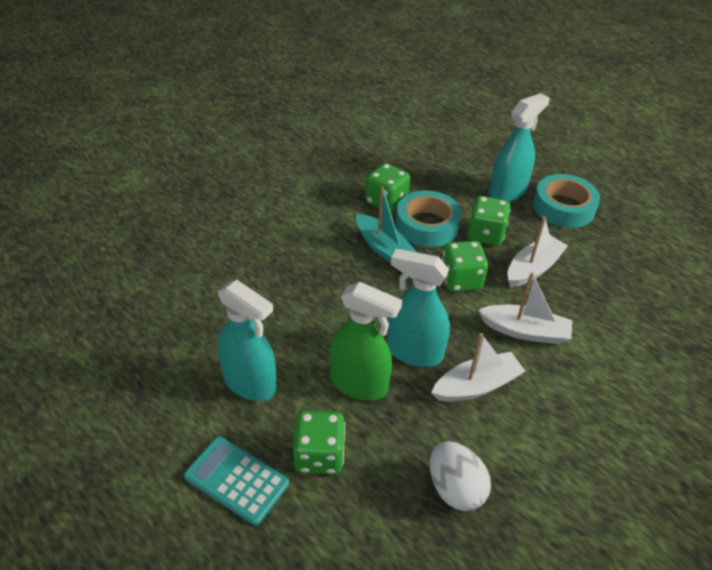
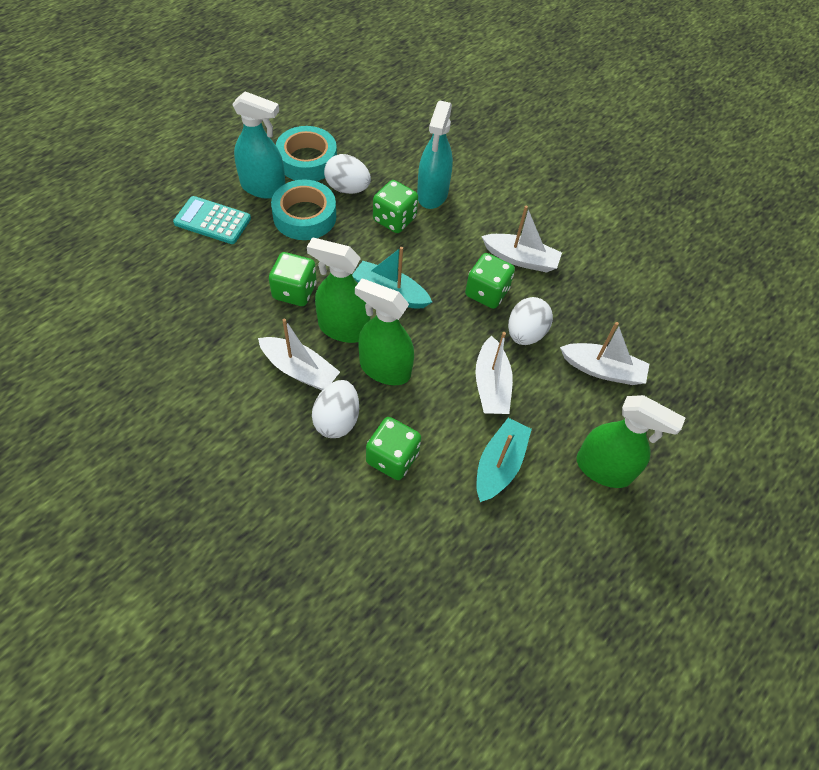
green spray bottle: 1 -> 3
turquoise boat: 1 -> 2
turquoise spray bottle: 3 -> 2
white boat: 3 -> 4
white egg: 1 -> 3

